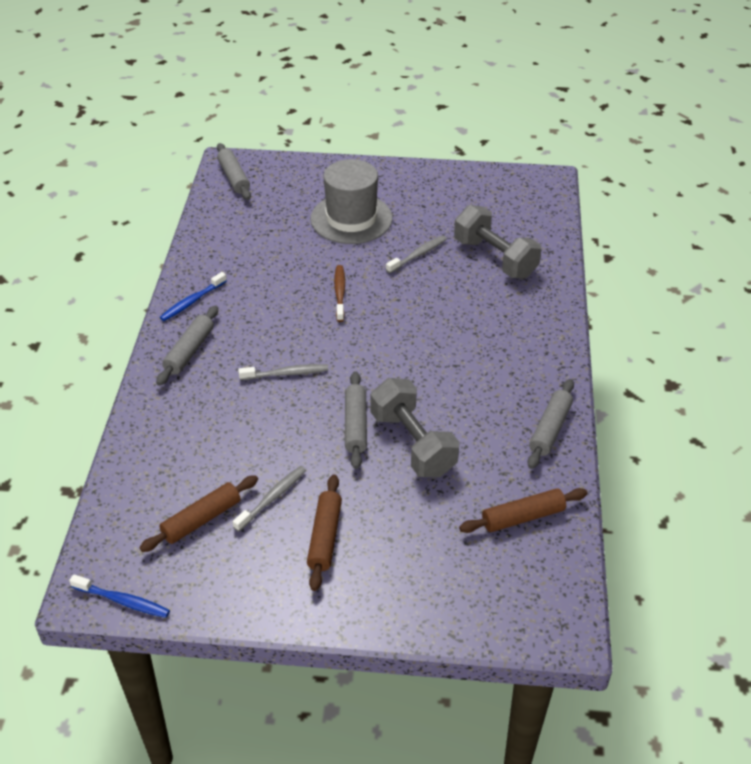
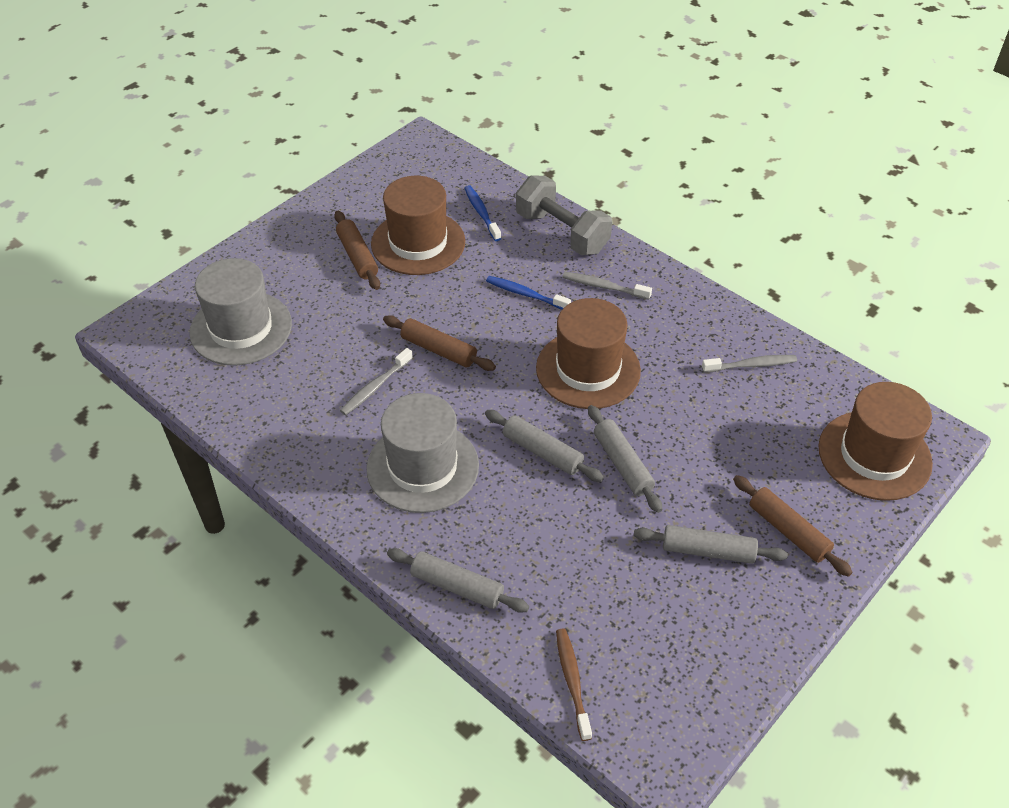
brown hat: 0 -> 3
grey dumbbell: 2 -> 1
grey hat: 1 -> 2

